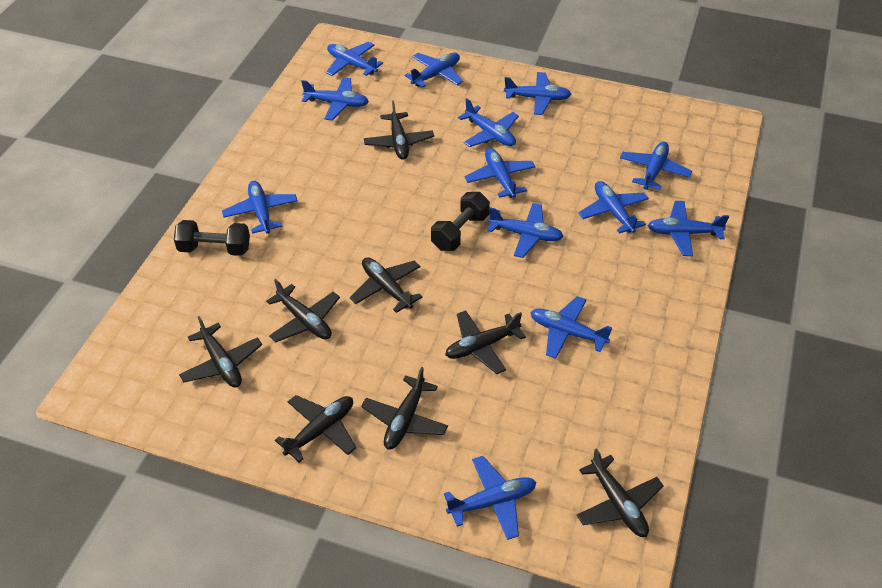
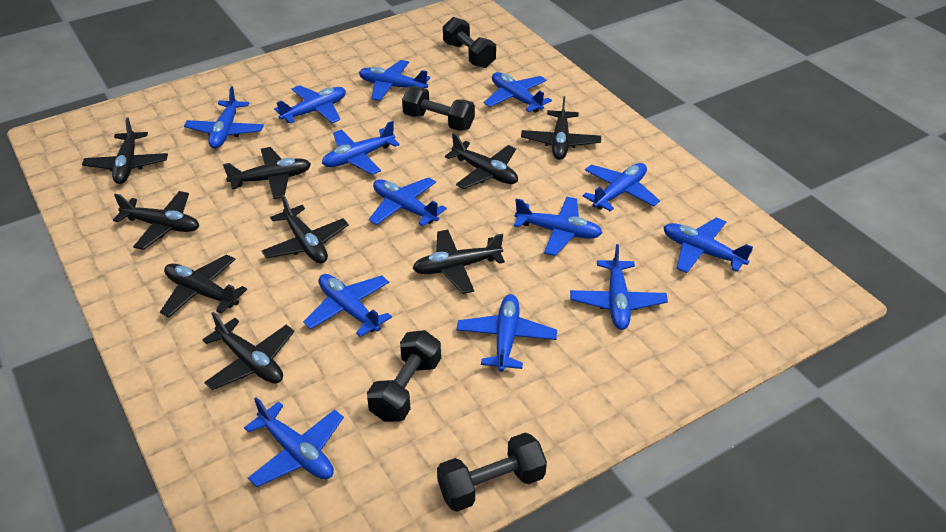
black dumbbell: 2 -> 4
black plane: 8 -> 9

